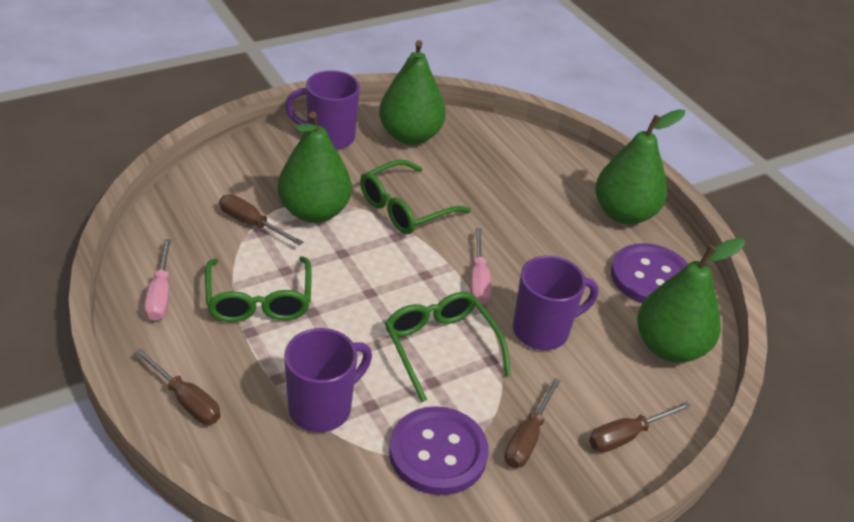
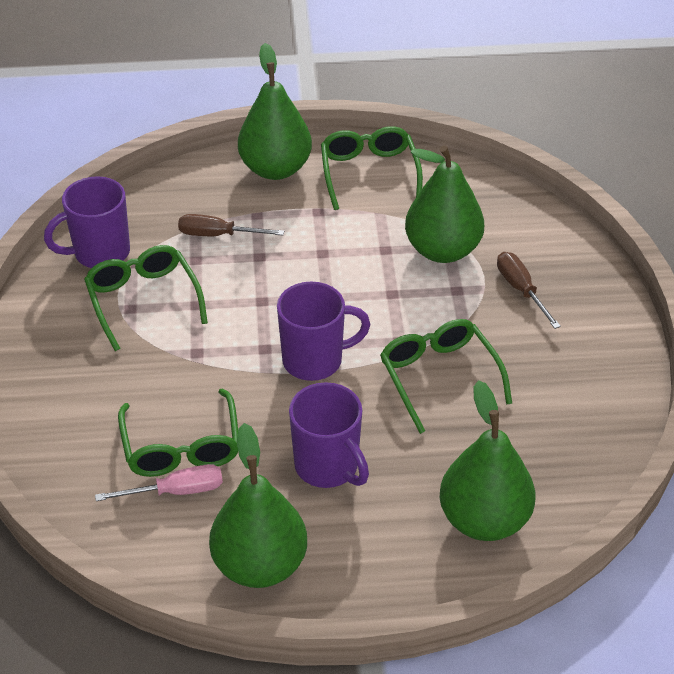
brown screwdriver: 4 -> 2
green glasses: 3 -> 4
pink screwdriver: 2 -> 1
purple button: 2 -> 0

